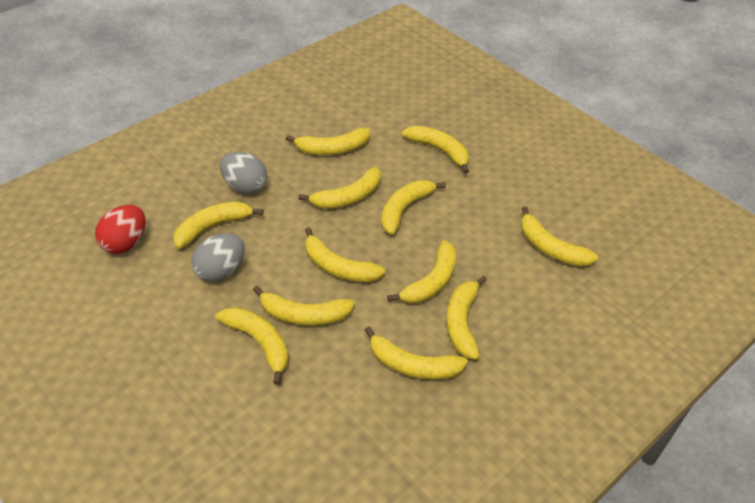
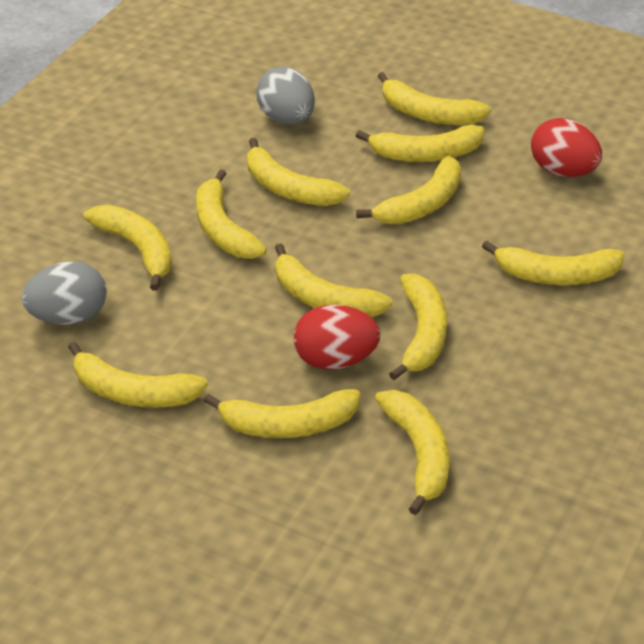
red egg: 1 -> 2

